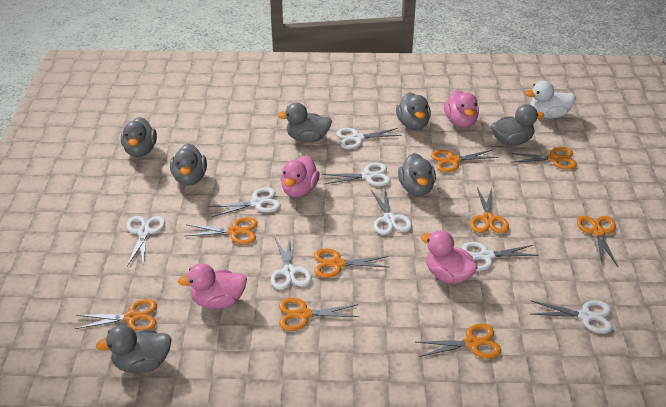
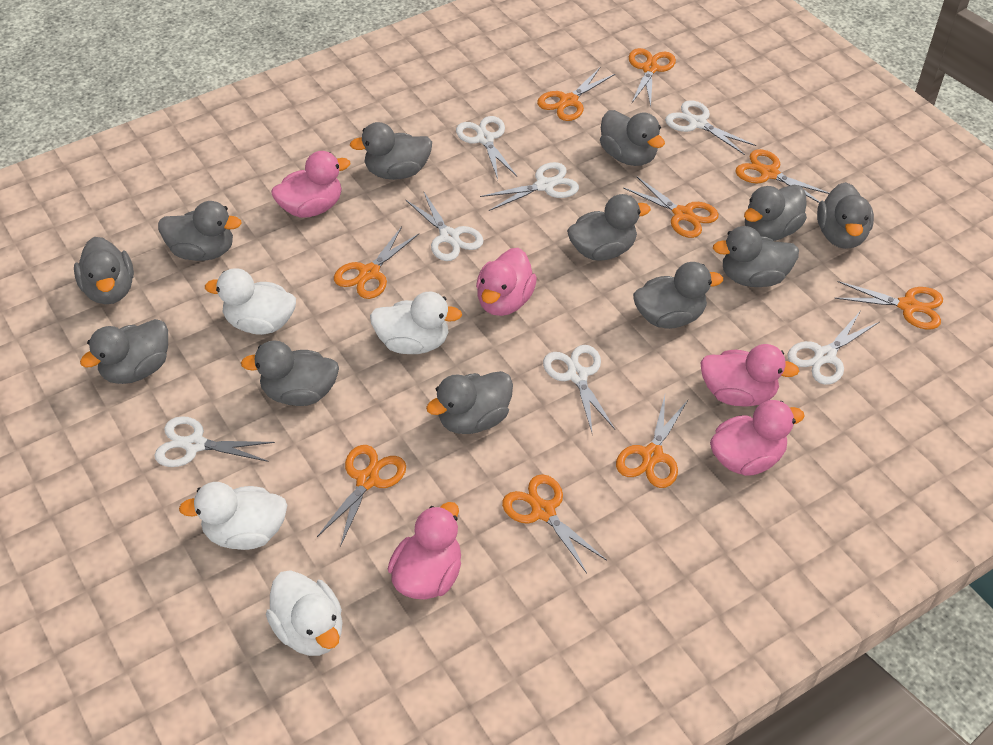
grey duck: 7 -> 12
pink duck: 4 -> 5
white duck: 1 -> 4
white scissors: 8 -> 7

